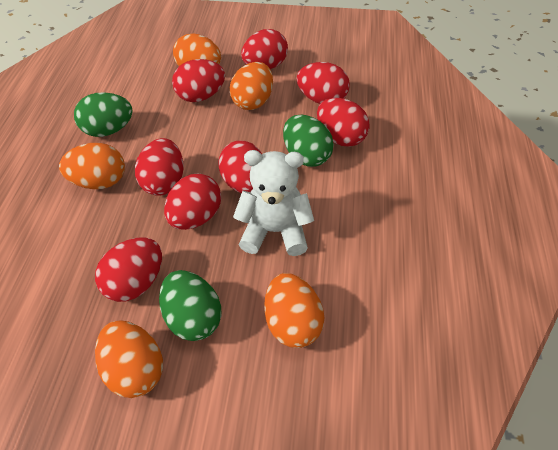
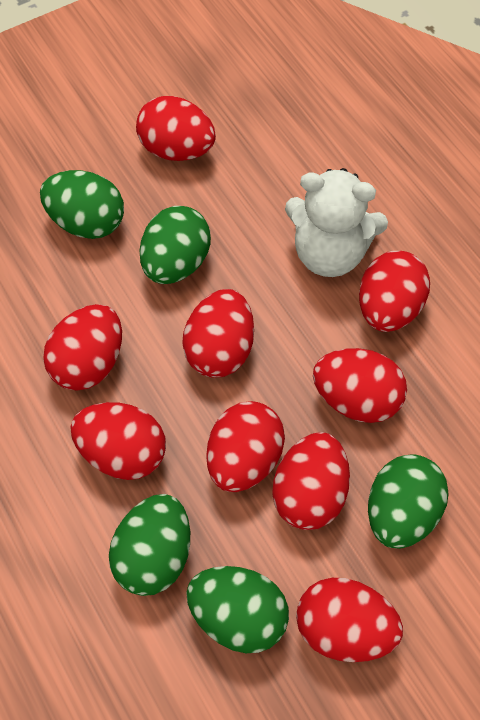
green egg: 3 -> 5
orange egg: 5 -> 0
red egg: 8 -> 9

